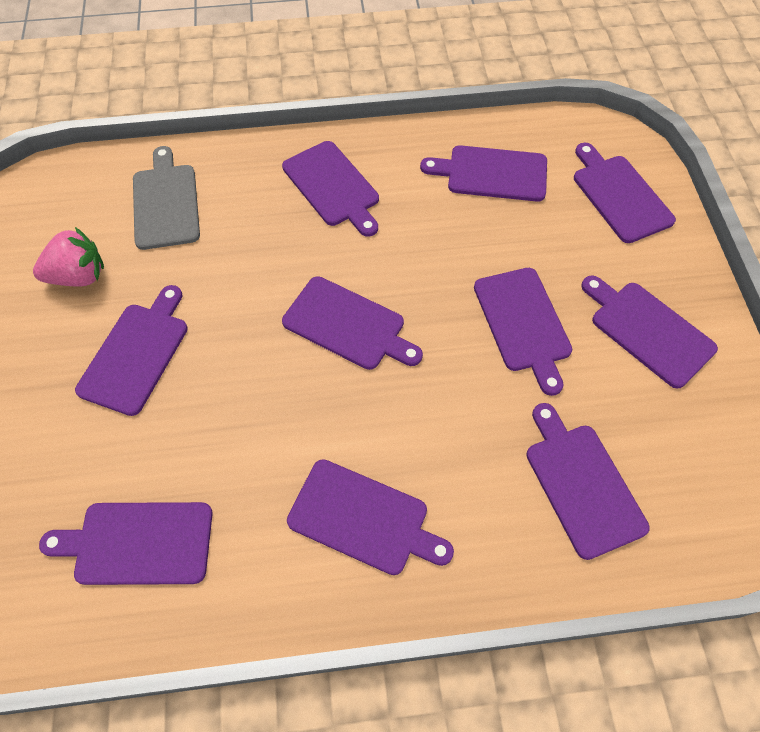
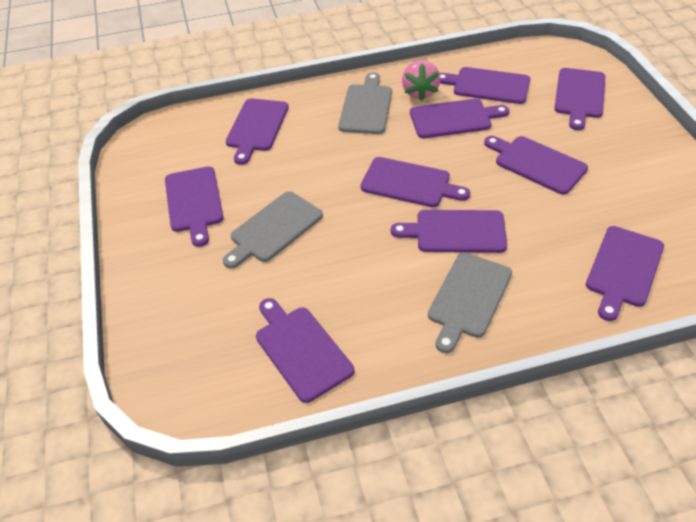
grey cutting board: 1 -> 3

